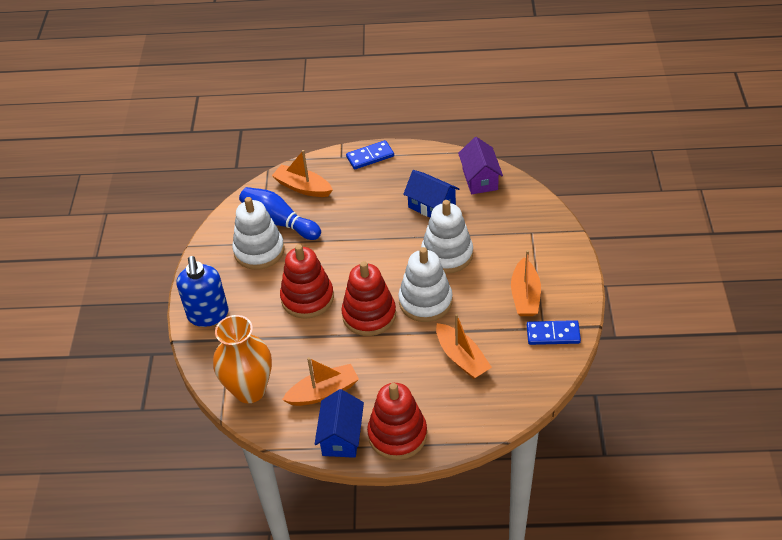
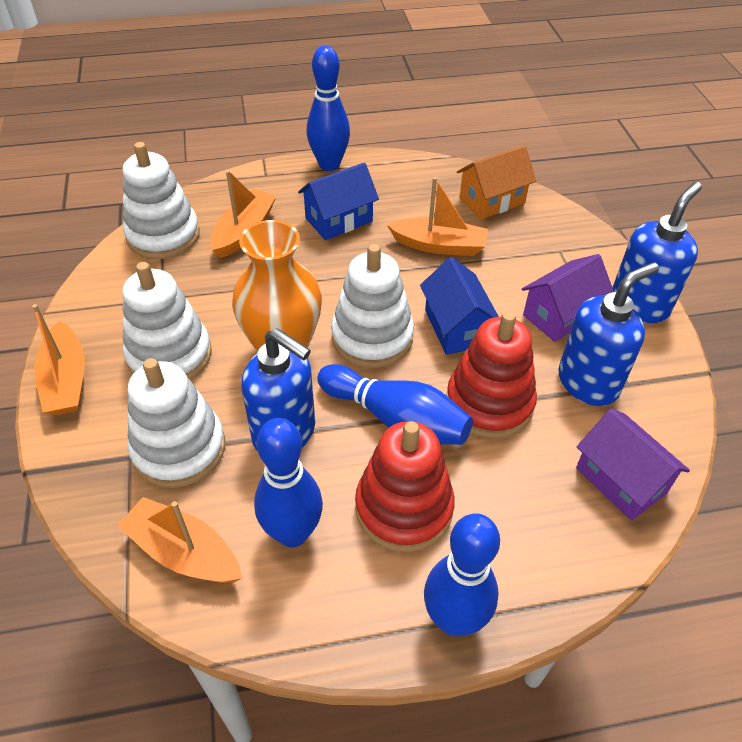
blue bowling pin: 1 -> 4
blue domino: 2 -> 0
blue soap dispenser: 1 -> 3
orange house: 0 -> 1
purple house: 1 -> 2
red stacking toy: 3 -> 2
white stacking toy: 3 -> 4

